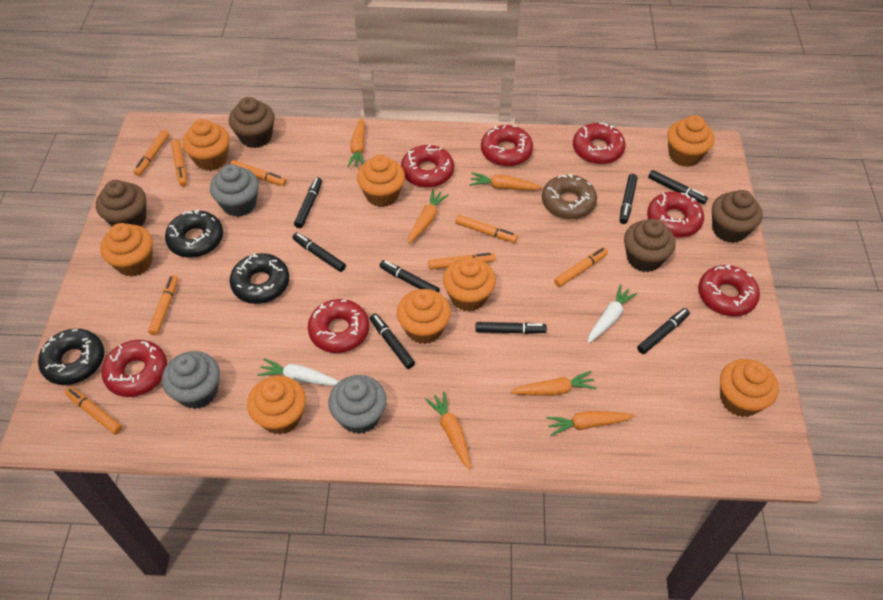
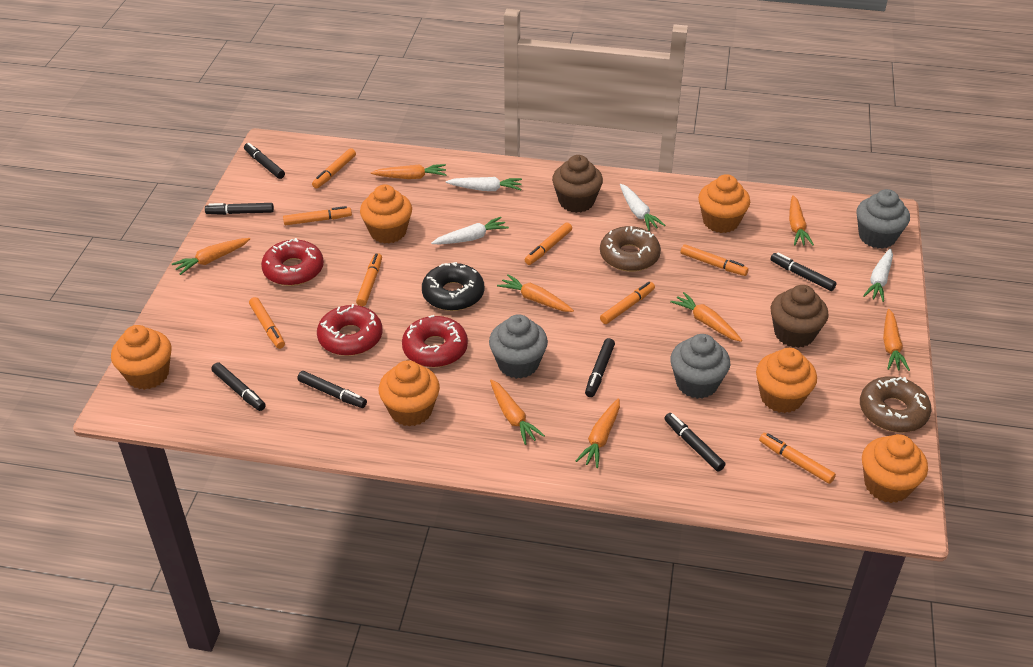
black donut: 3 -> 1
black marker: 8 -> 7
brown cupcake: 4 -> 2
brown donut: 1 -> 2
orange carrot: 6 -> 8
orange cupcake: 8 -> 6
red donut: 7 -> 3
white carrot: 2 -> 4

